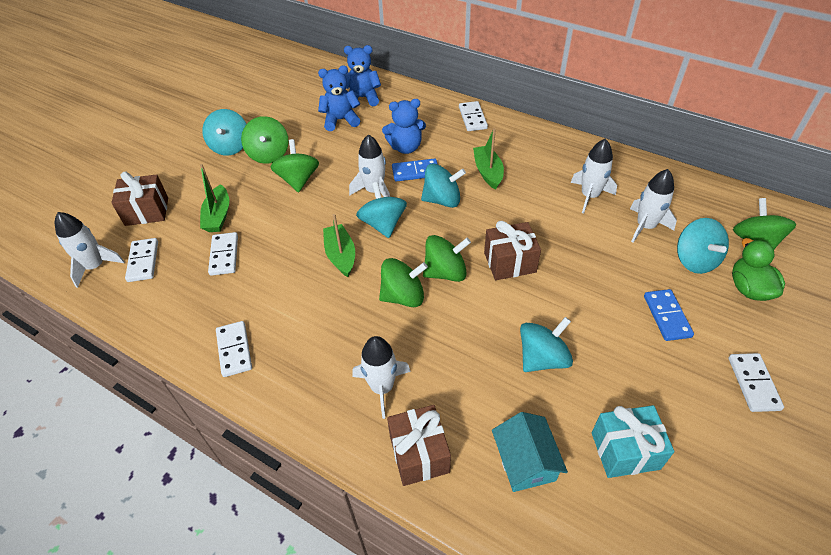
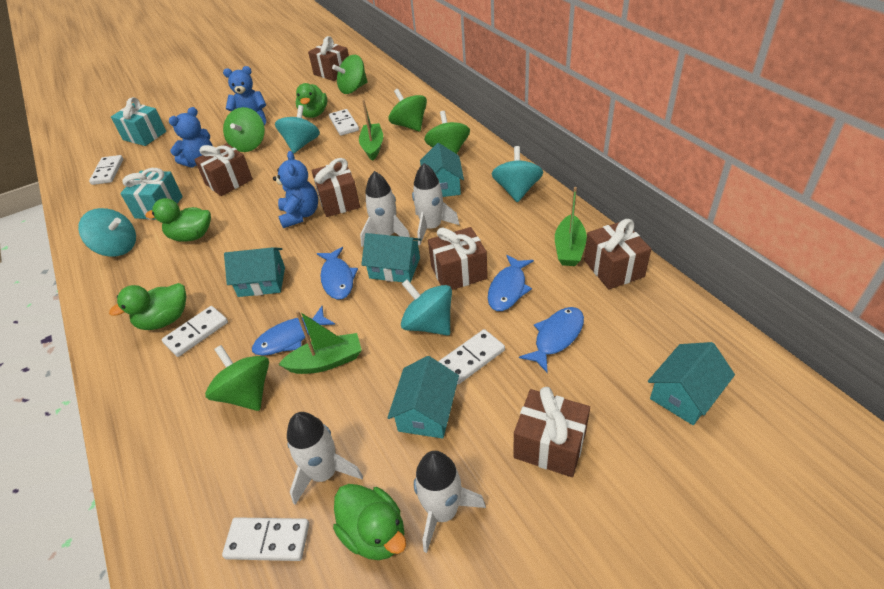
blue domino: 2 -> 0
blue fish: 0 -> 4
brown gift: 3 -> 6
green duck: 1 -> 4
turquoise gift: 1 -> 2
turquoise house: 1 -> 5
turquoise spinning top: 5 -> 4
white rocket: 5 -> 4

